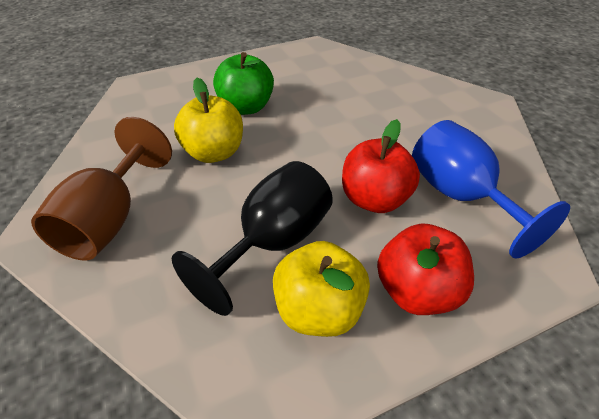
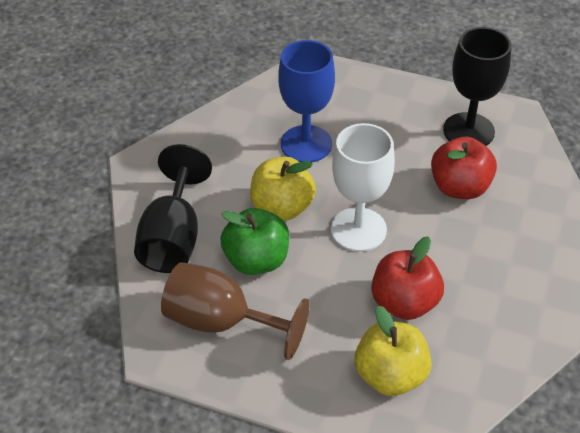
black goblet: 1 -> 2
white goblet: 0 -> 1

